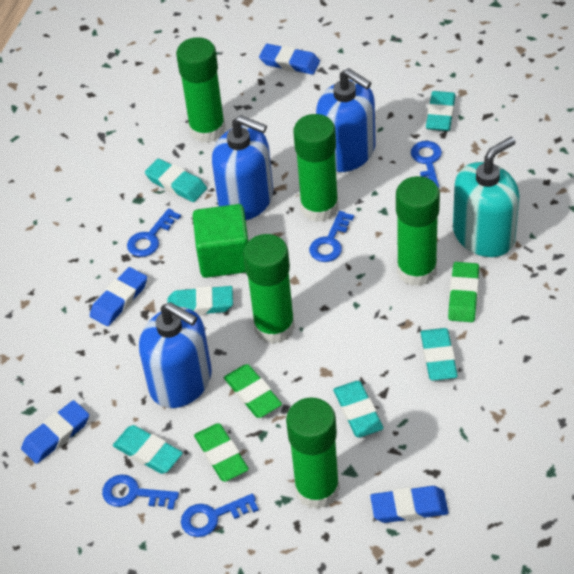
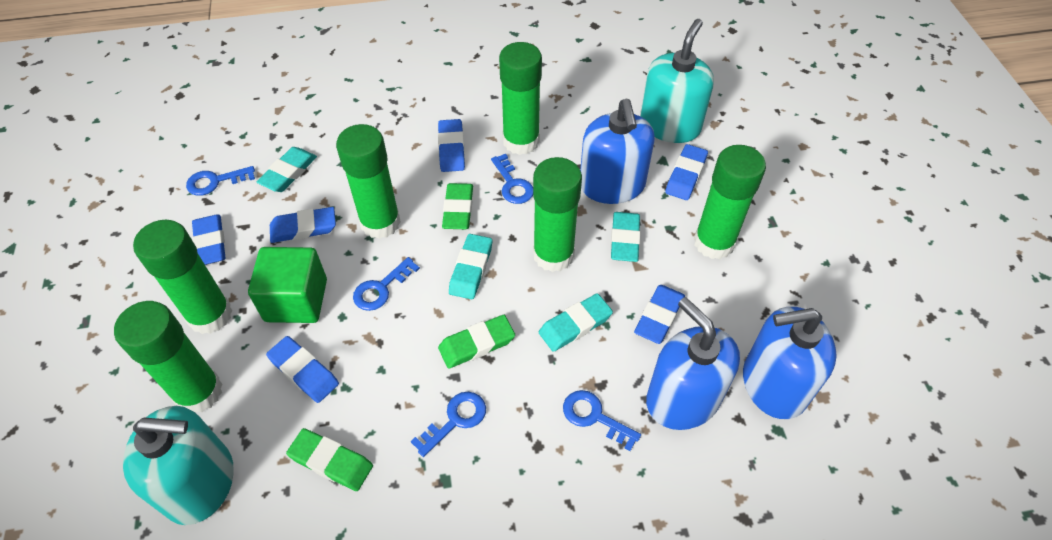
blue eraser: 4 -> 6
green glue stick: 5 -> 6
turquoise eraser: 6 -> 4
turquoise soap dispenser: 1 -> 2

